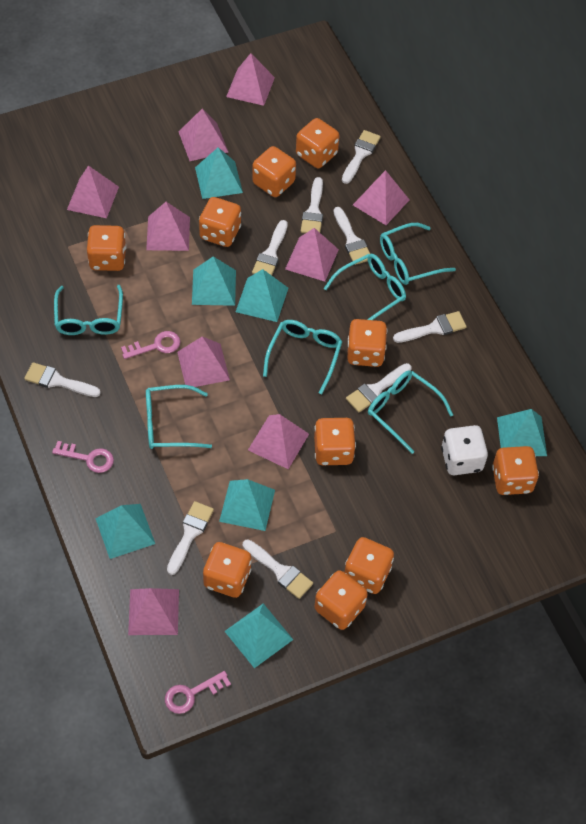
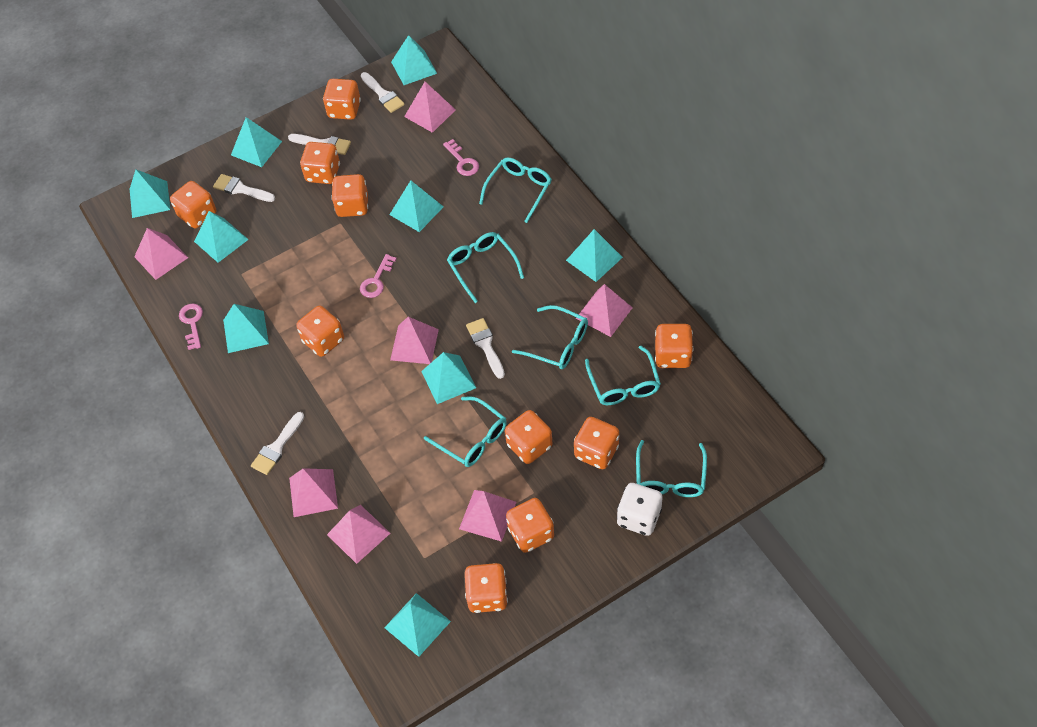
pink pyramid: 9 -> 7
turquoise pyramid: 7 -> 9
white brush: 9 -> 5

